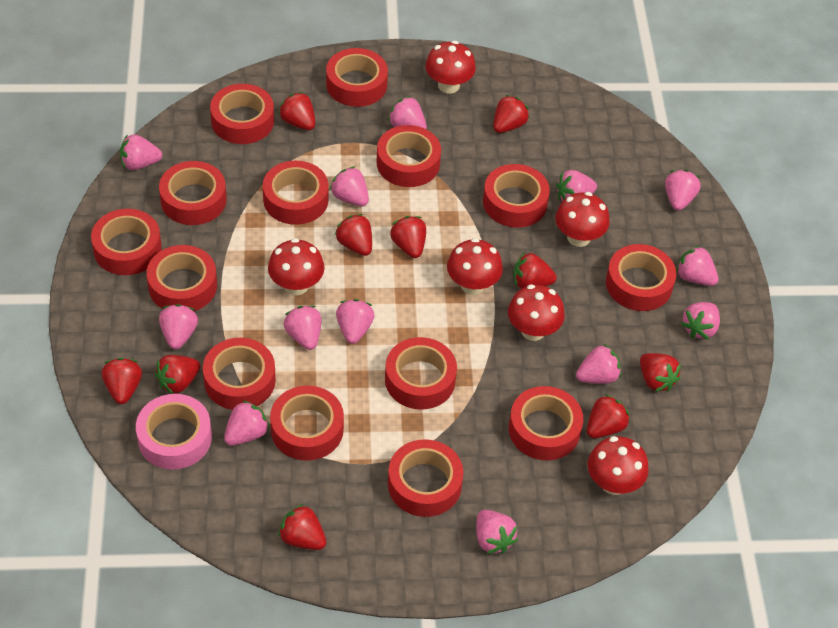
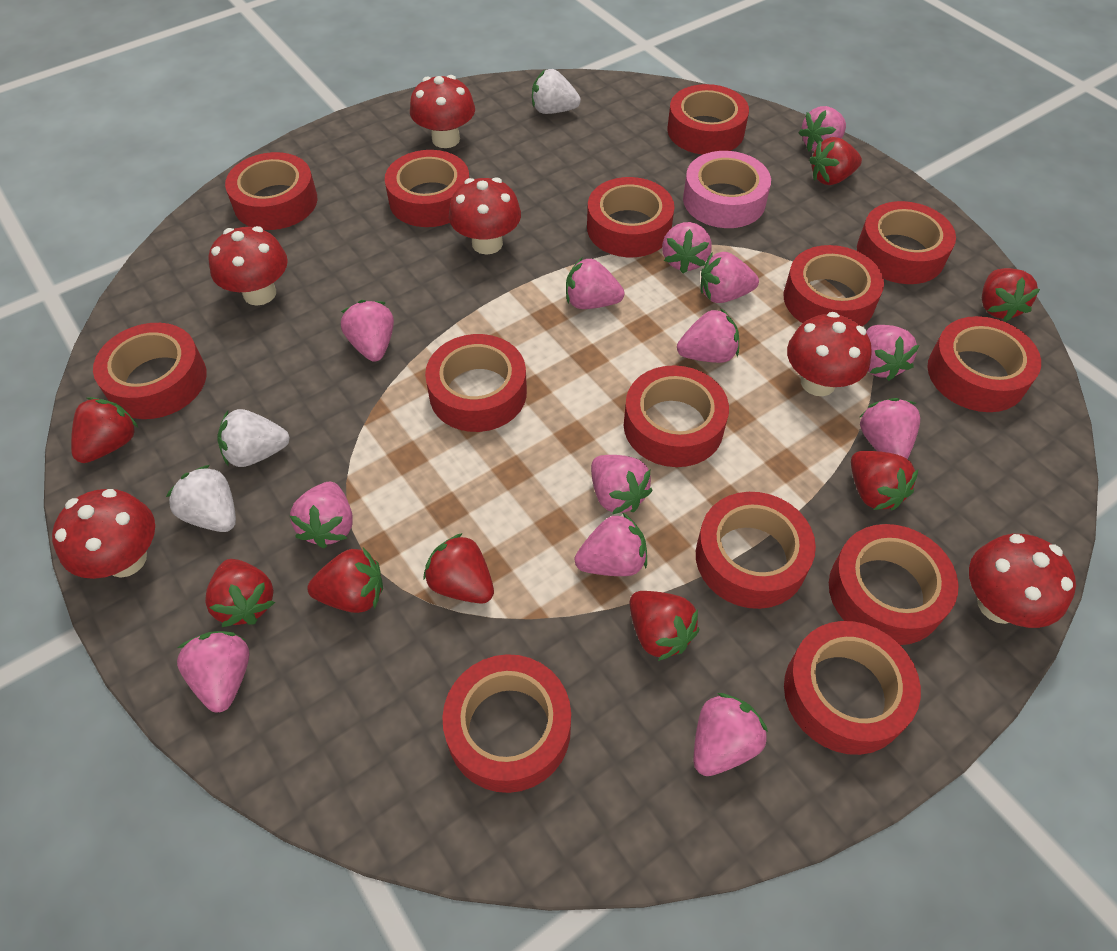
red strawberry: 10 -> 8
white strawberry: 0 -> 3

